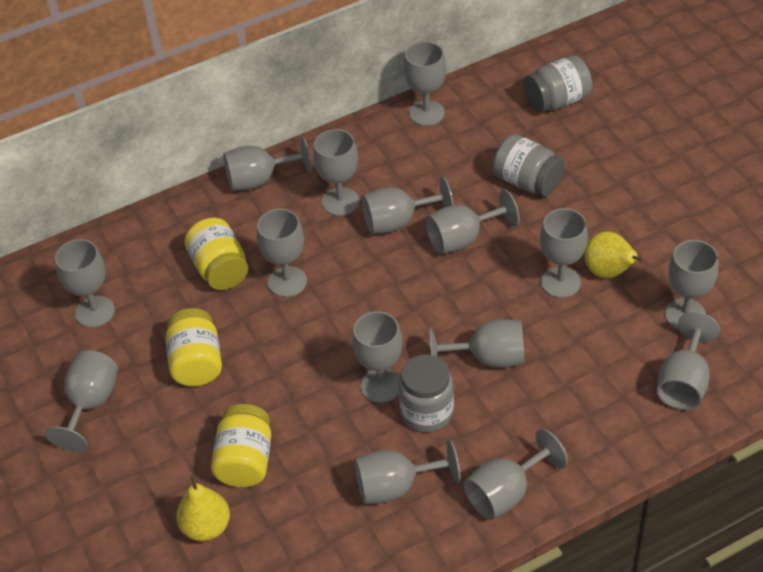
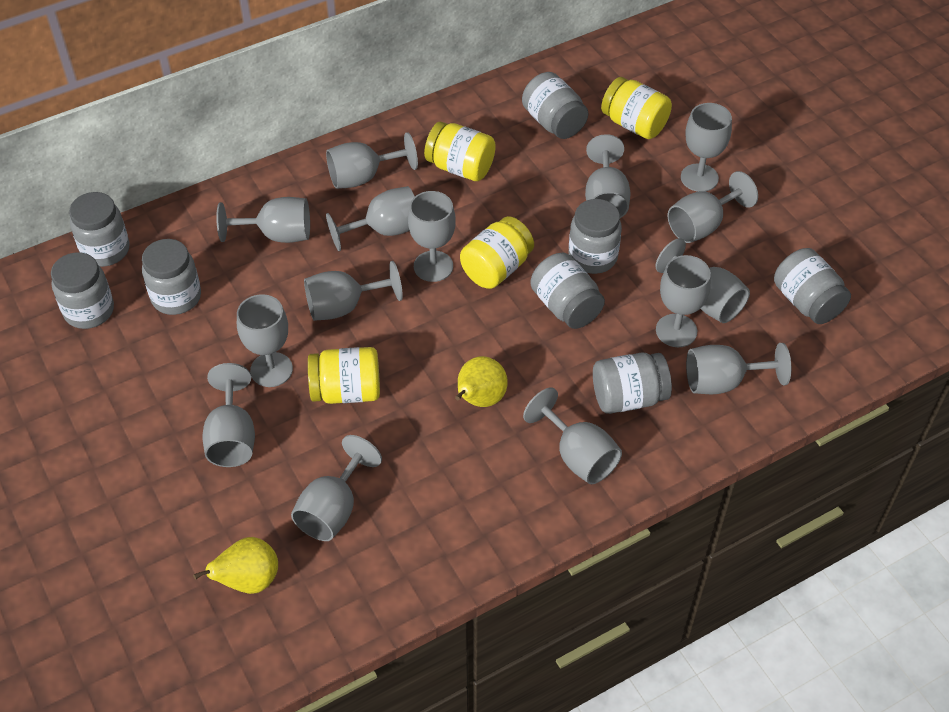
grey jar: 3 -> 8
yellow jar: 3 -> 4

